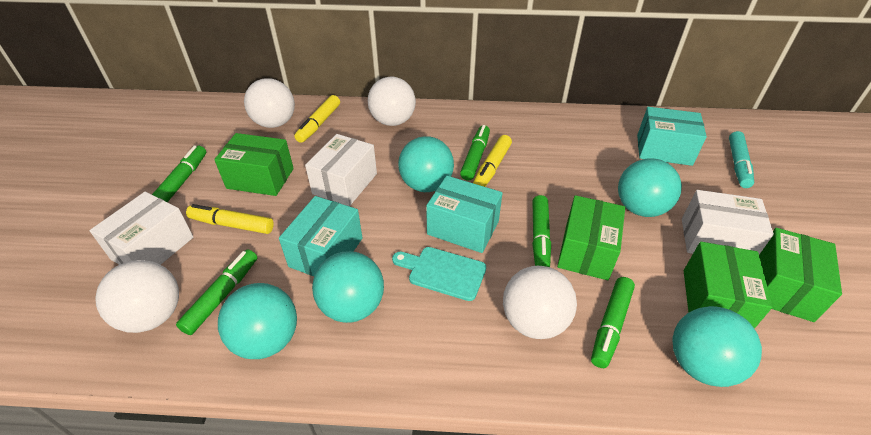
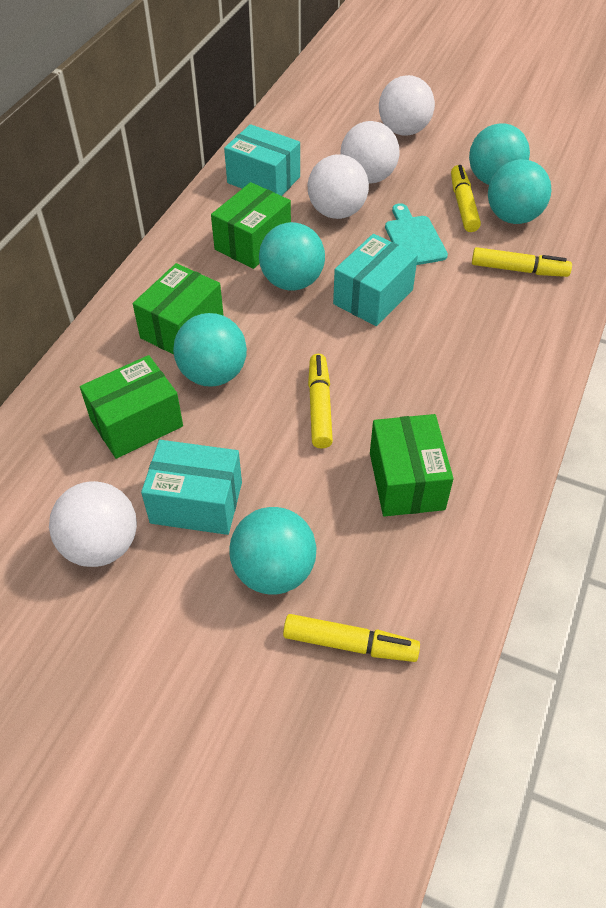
green marker: 5 -> 0
turquoise marker: 1 -> 0
white box: 3 -> 0
yellow marker: 3 -> 4

